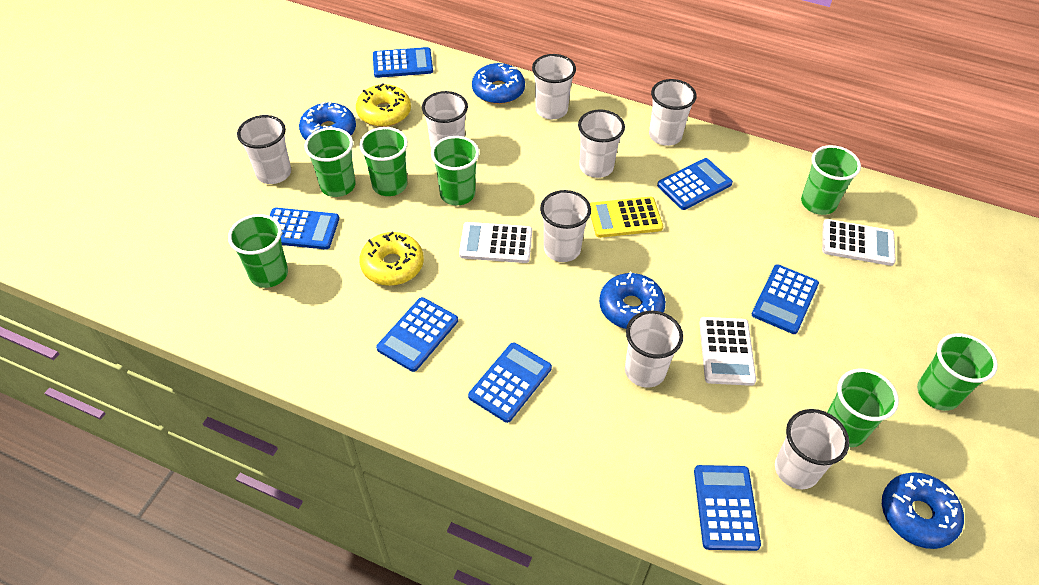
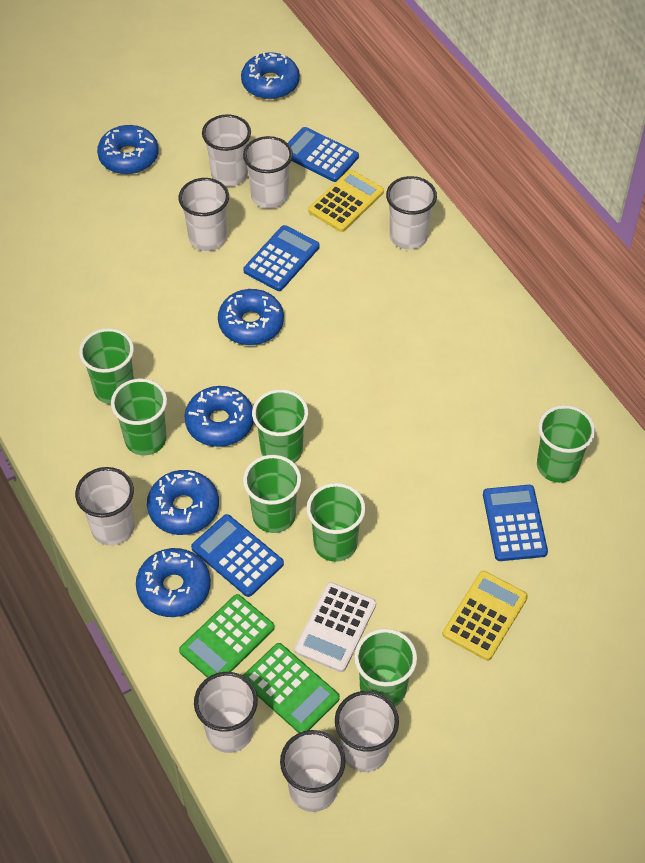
blue calculator: 7 -> 4
blue donut: 4 -> 6
green calculator: 0 -> 2
white calculator: 3 -> 1
yellow calculator: 1 -> 2
yellow donut: 2 -> 0

